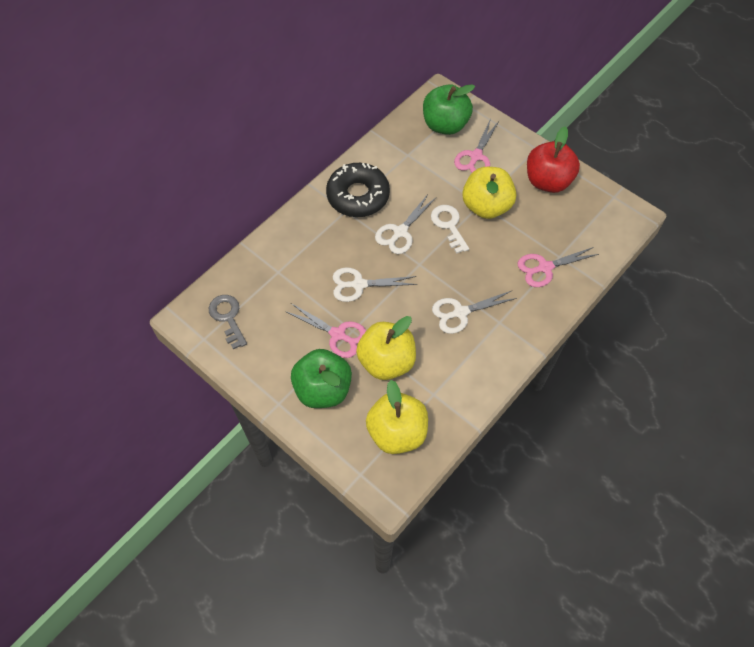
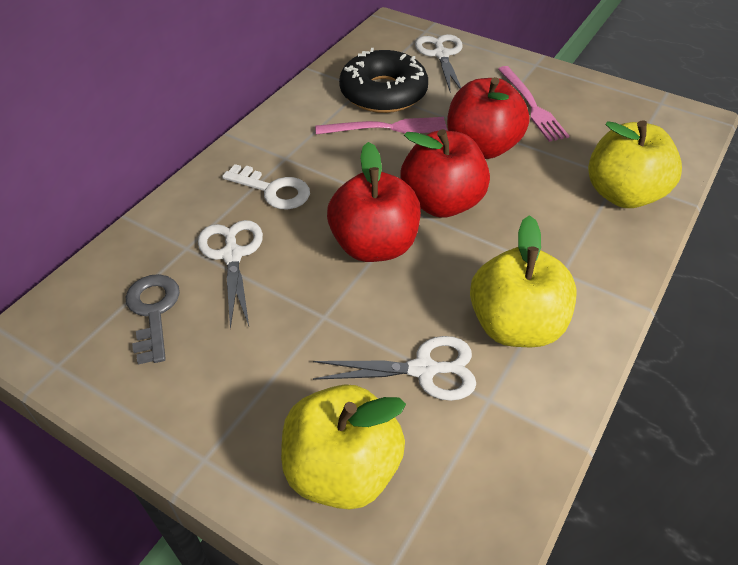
green apple: 2 -> 0
pink fork: 0 -> 2
pink scissors: 3 -> 0
red apple: 1 -> 3

